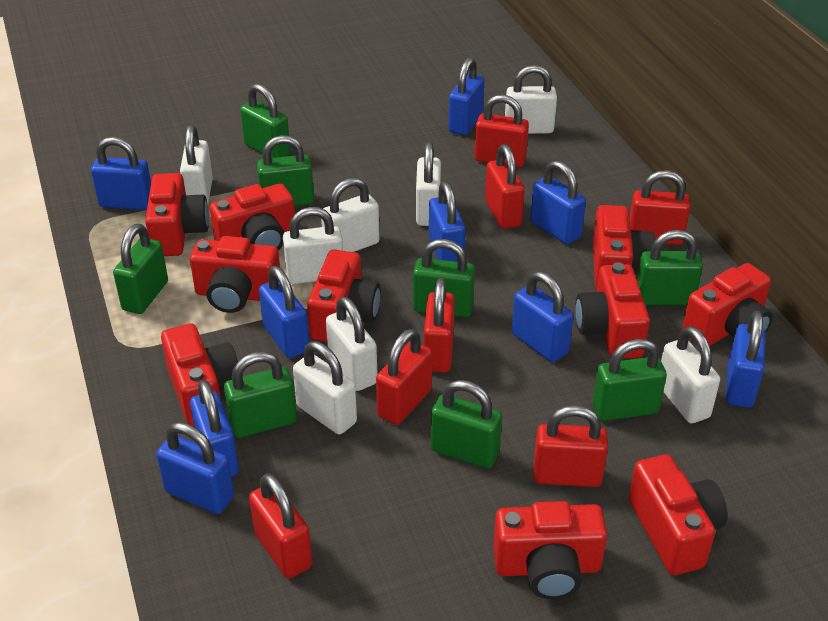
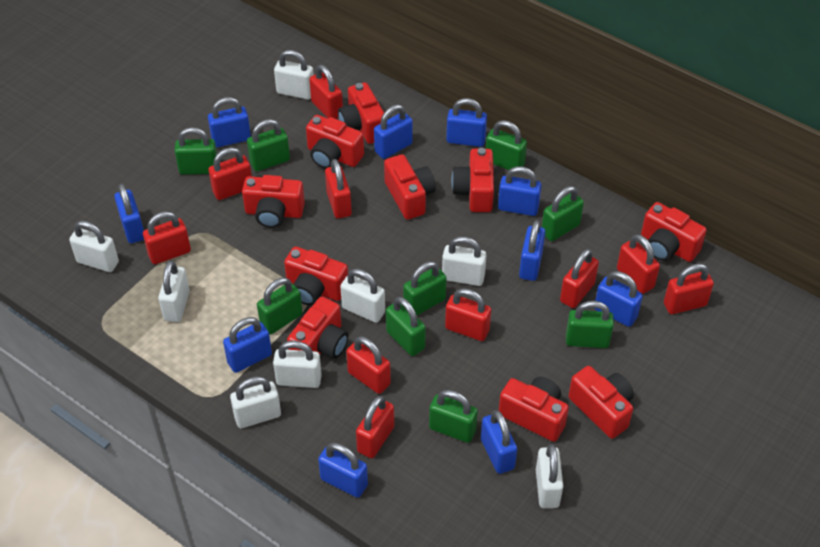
blue padlock: 9 -> 10
green padlock: 8 -> 9
red padlock: 7 -> 10

